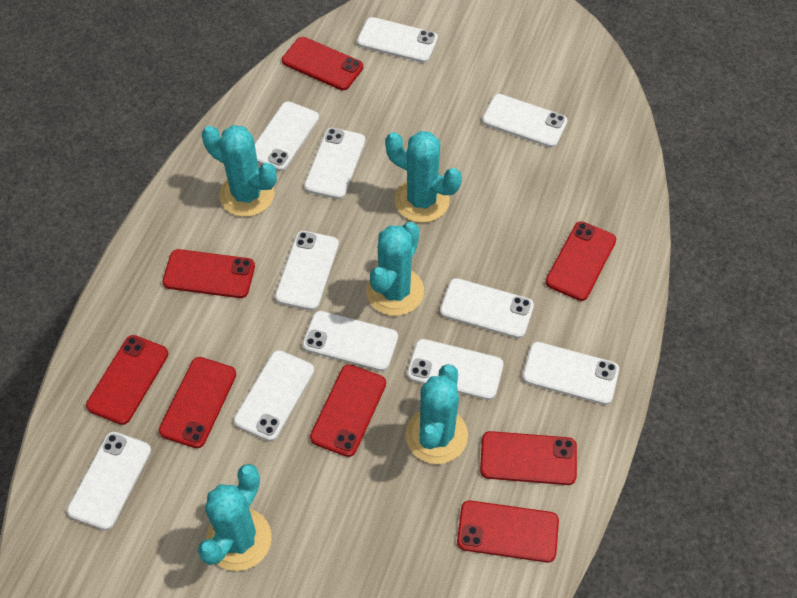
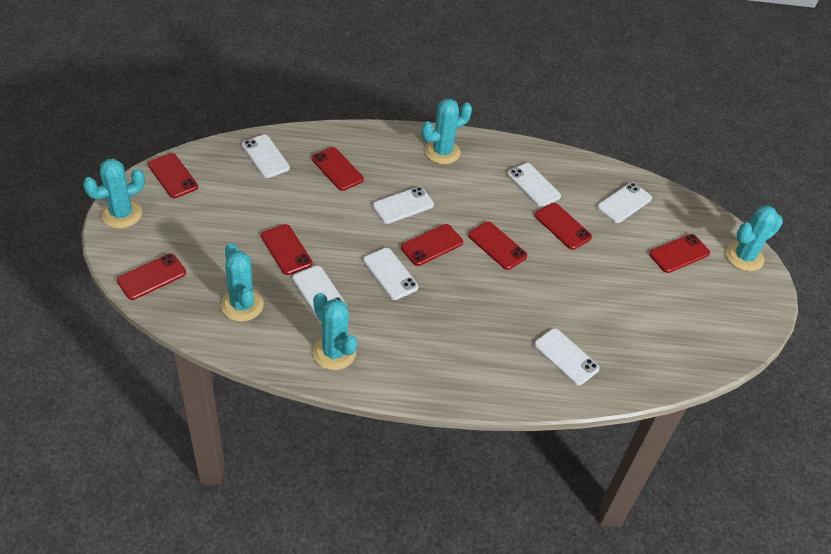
white phone: 11 -> 7

